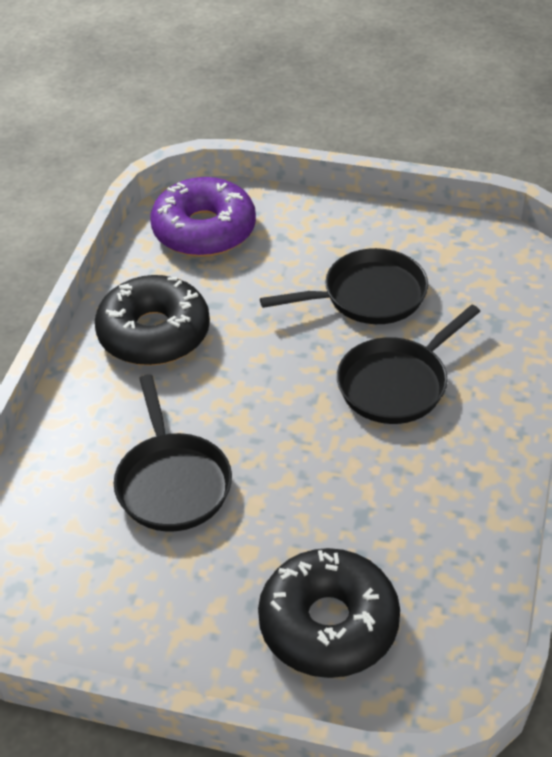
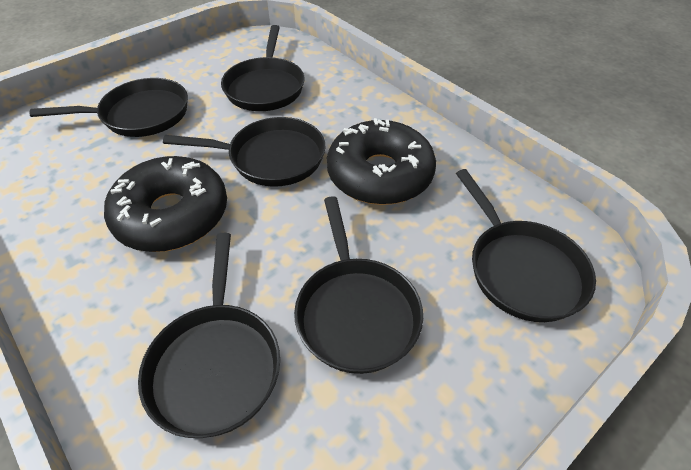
black pan: 3 -> 6
purple donut: 1 -> 0

